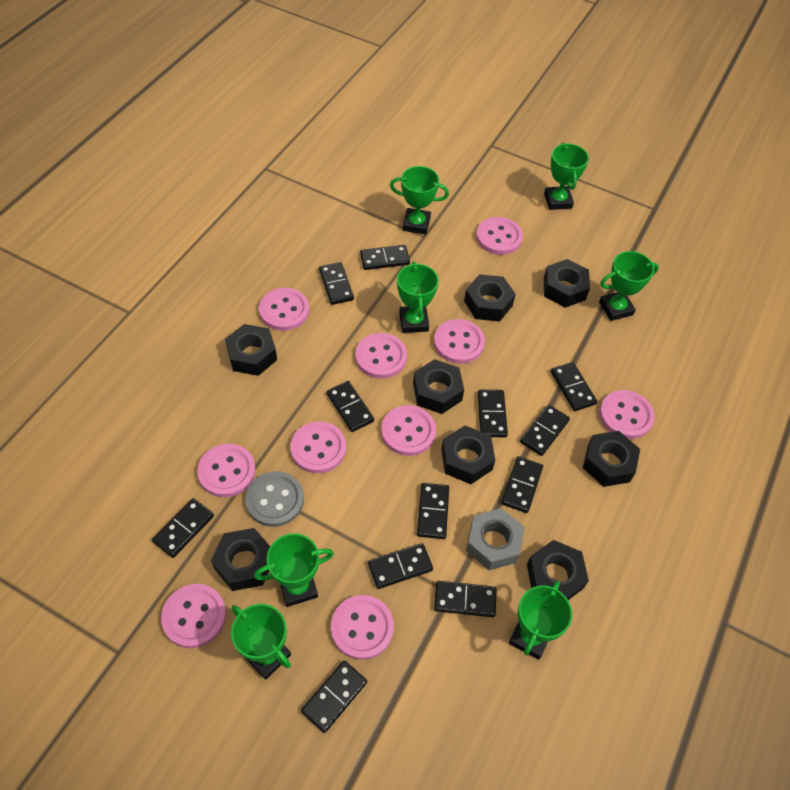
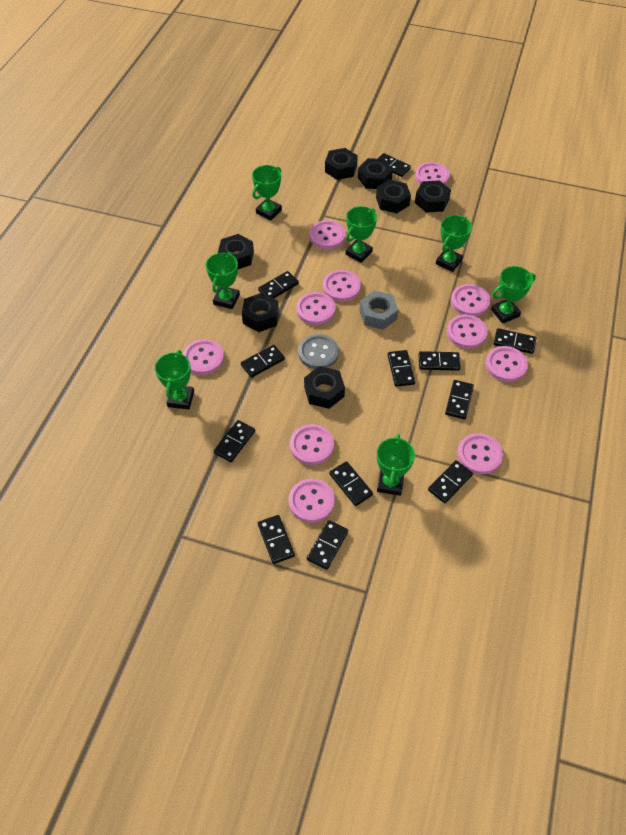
black nut: 8 -> 7
pink button: 10 -> 11

